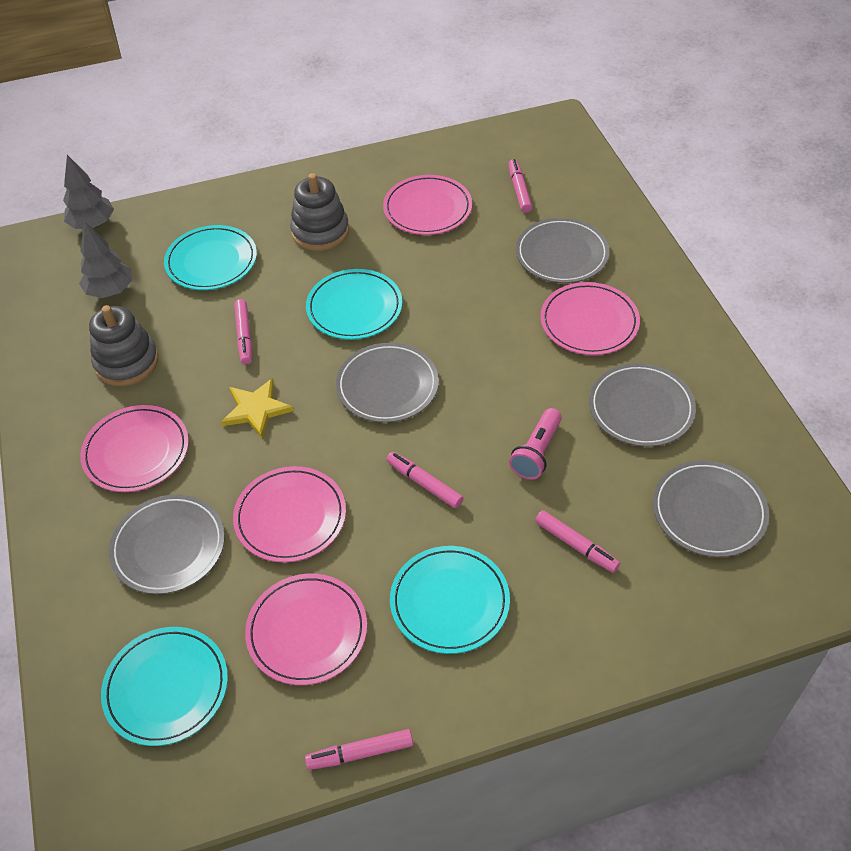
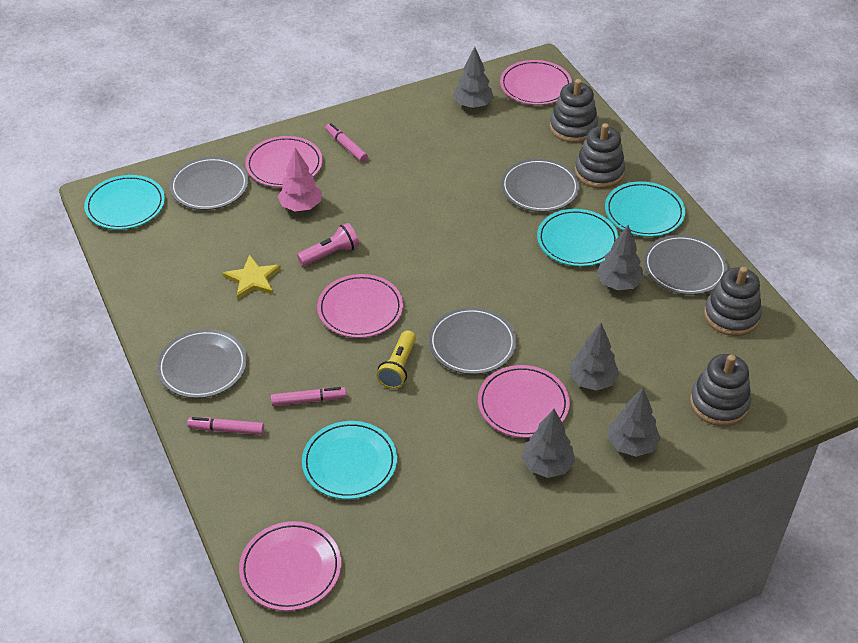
grey stacking toy: 2 -> 4
grey tree: 2 -> 5
pink marker: 5 -> 3
pink tree: 0 -> 1
yellow flashlight: 0 -> 1

